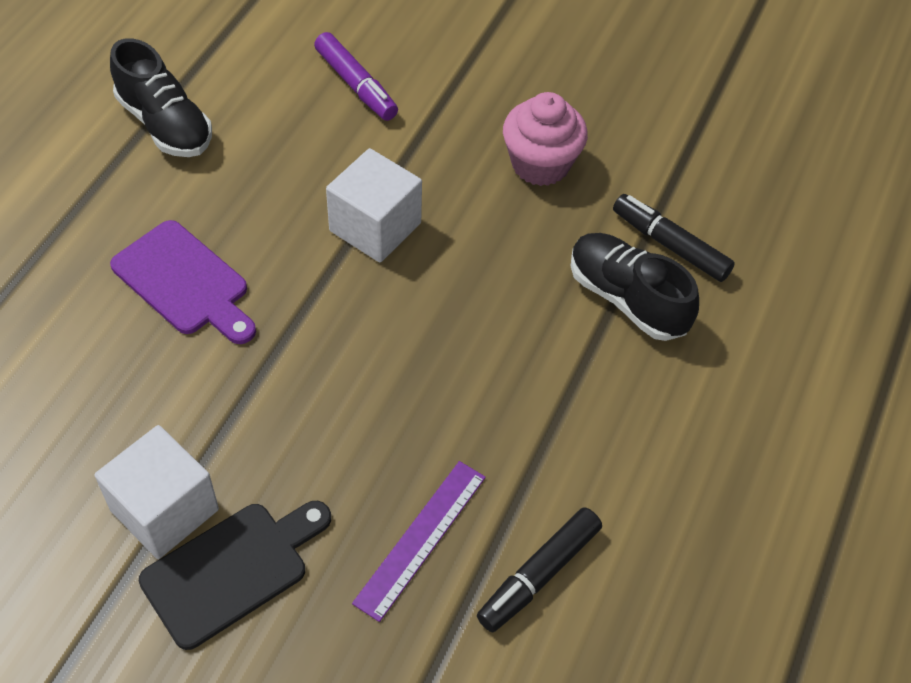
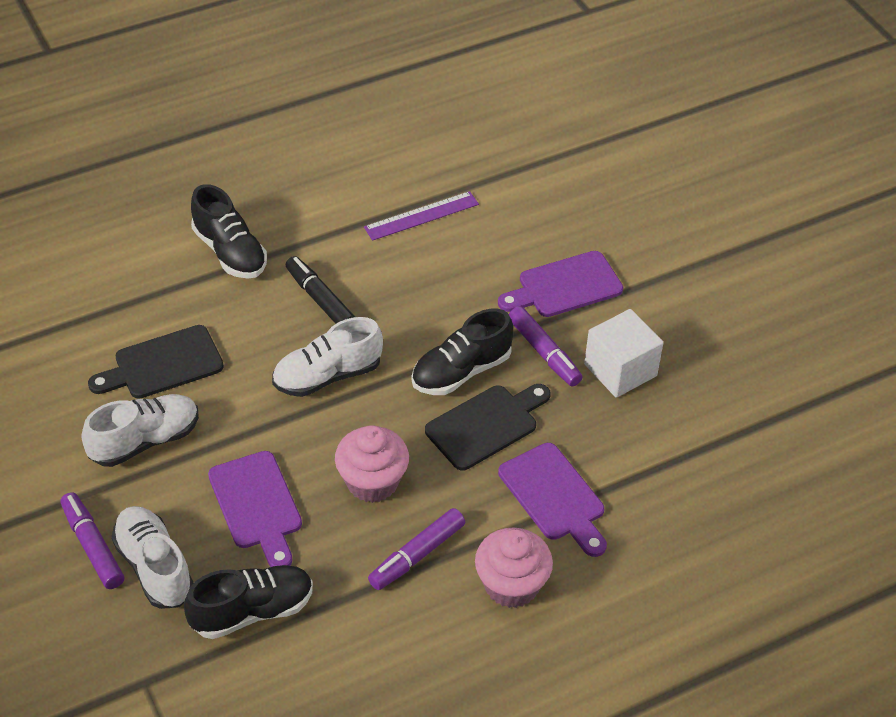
black cutting board: 1 -> 2
black marker: 2 -> 1
black shoe: 2 -> 3
pink cupcake: 1 -> 2
purple cutting board: 1 -> 3
purple marker: 1 -> 3
white cube: 2 -> 1
white shoe: 0 -> 3

